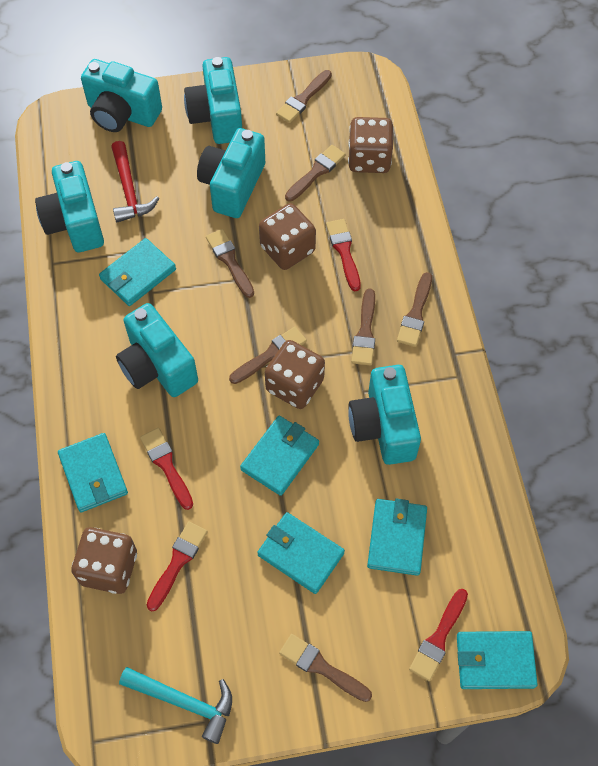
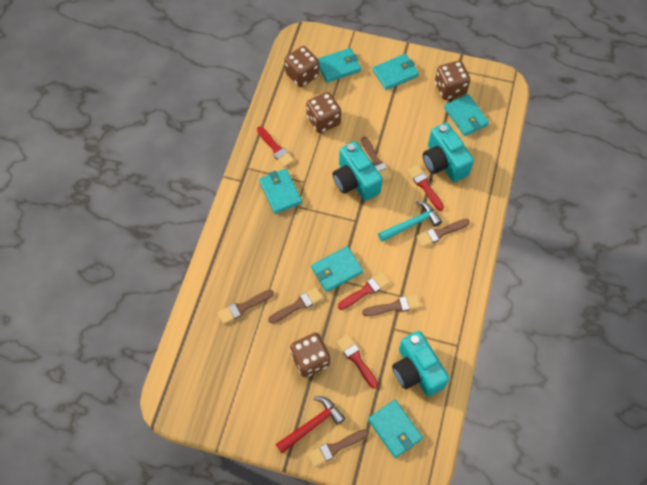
brown brush: 7 -> 6
turquoise camera: 6 -> 3

